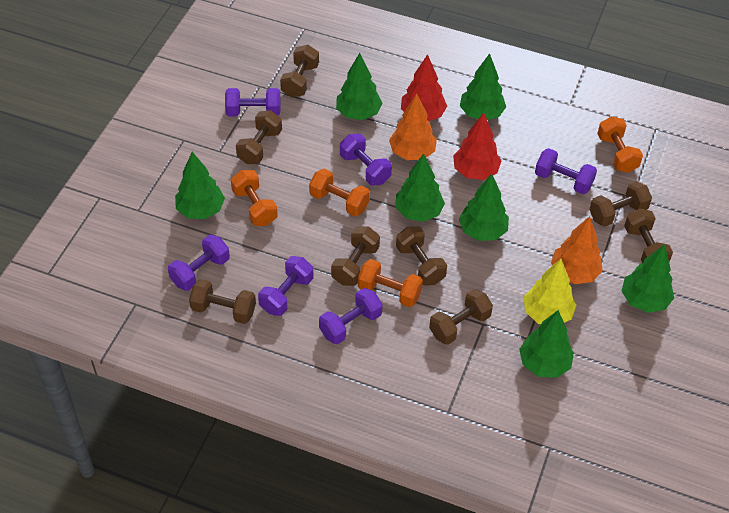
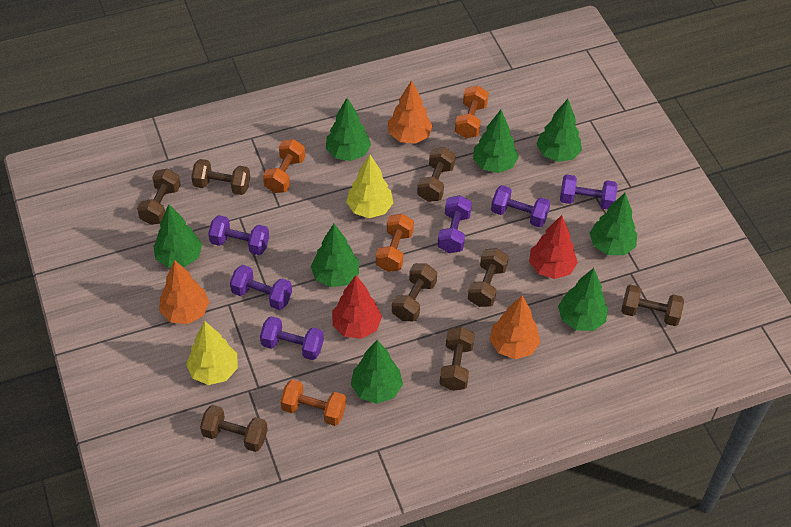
green tree: 7 -> 8
orange tree: 2 -> 3
yellow tree: 1 -> 2

